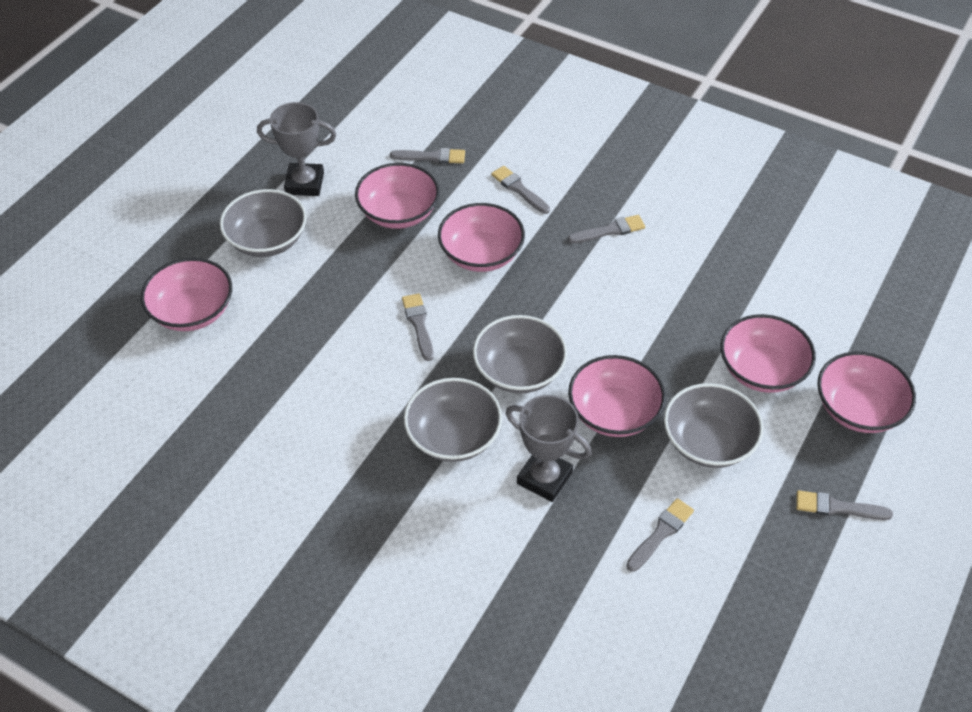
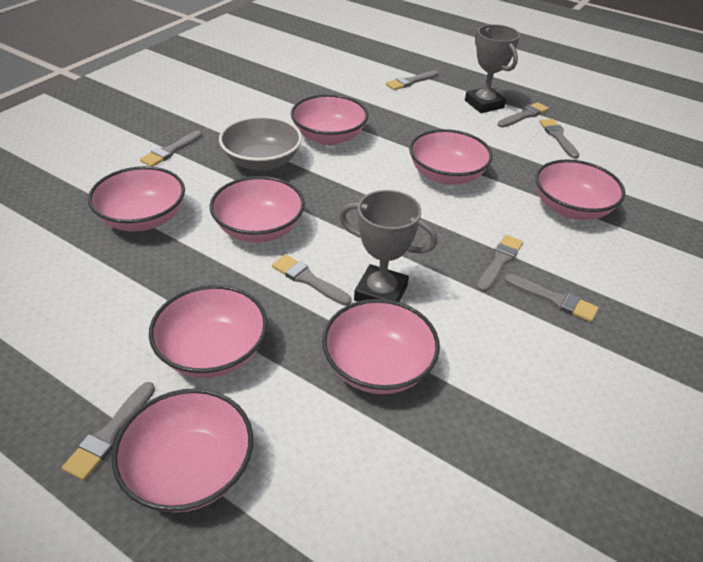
grey bowl: 4 -> 1
grey brush: 6 -> 8
pink bowl: 6 -> 8

